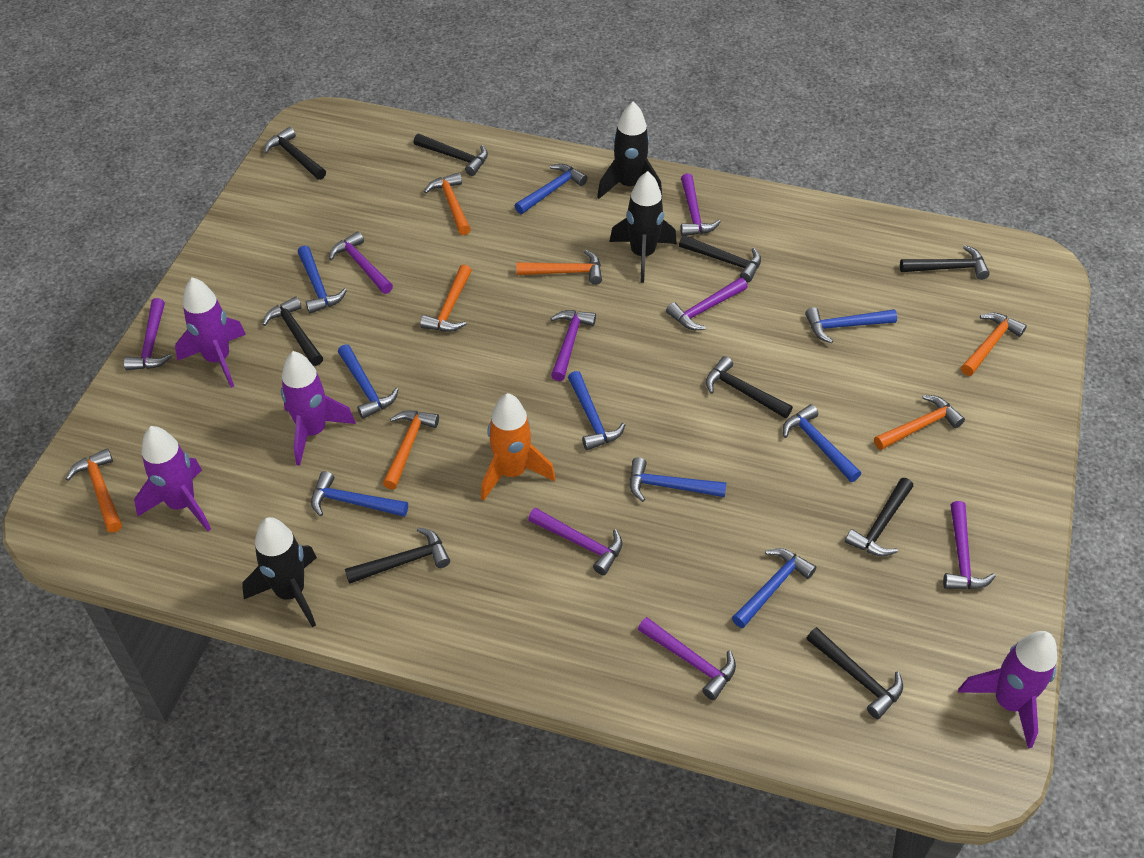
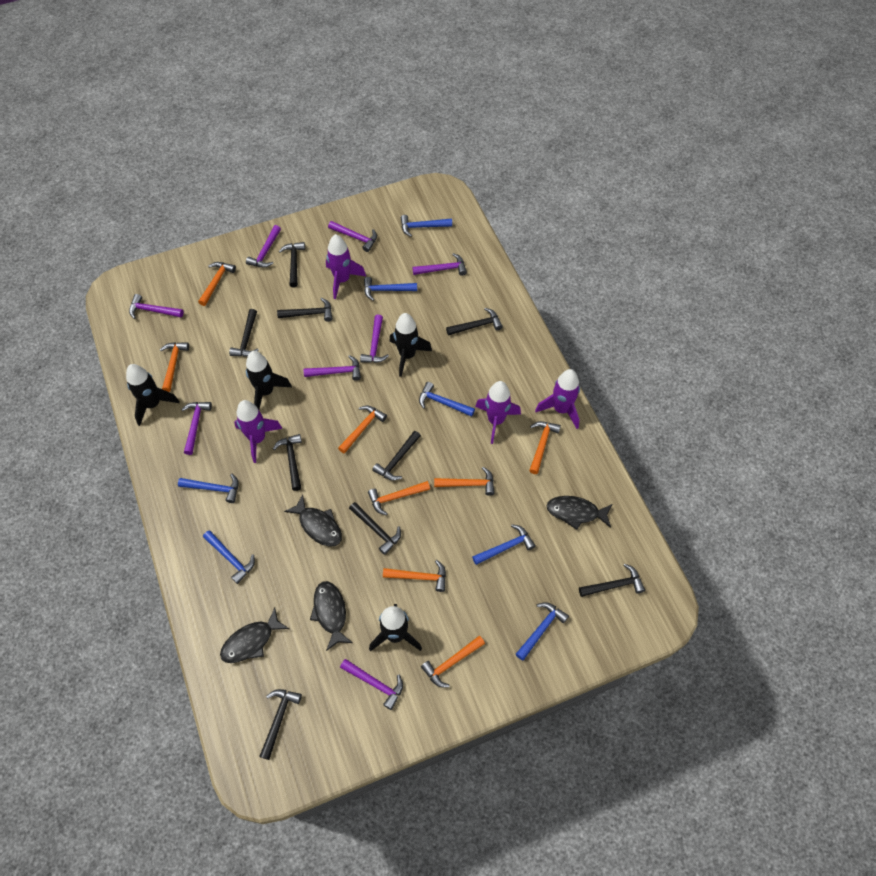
black fish: 0 -> 4
black rocket: 3 -> 4
blue hammer: 9 -> 7
orange hammer: 7 -> 8
orange rocket: 1 -> 0

